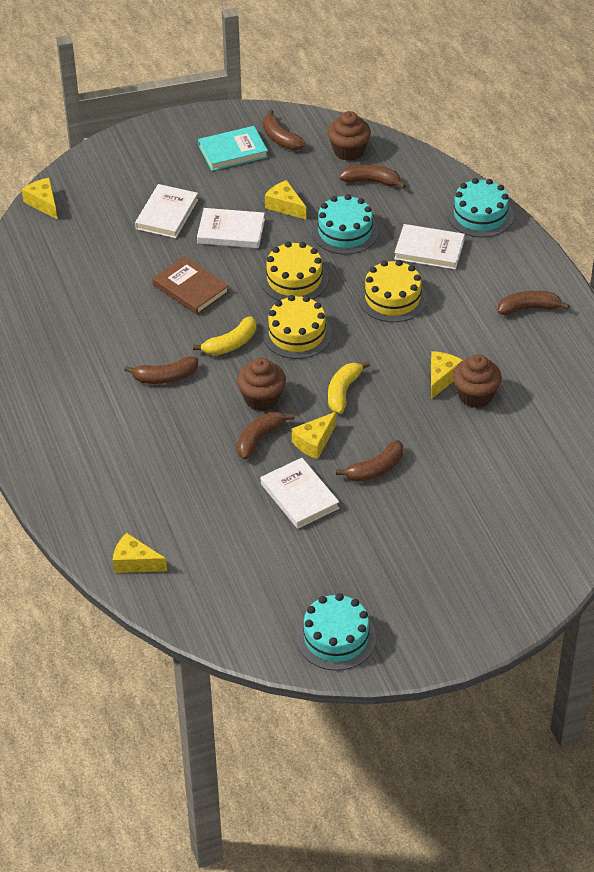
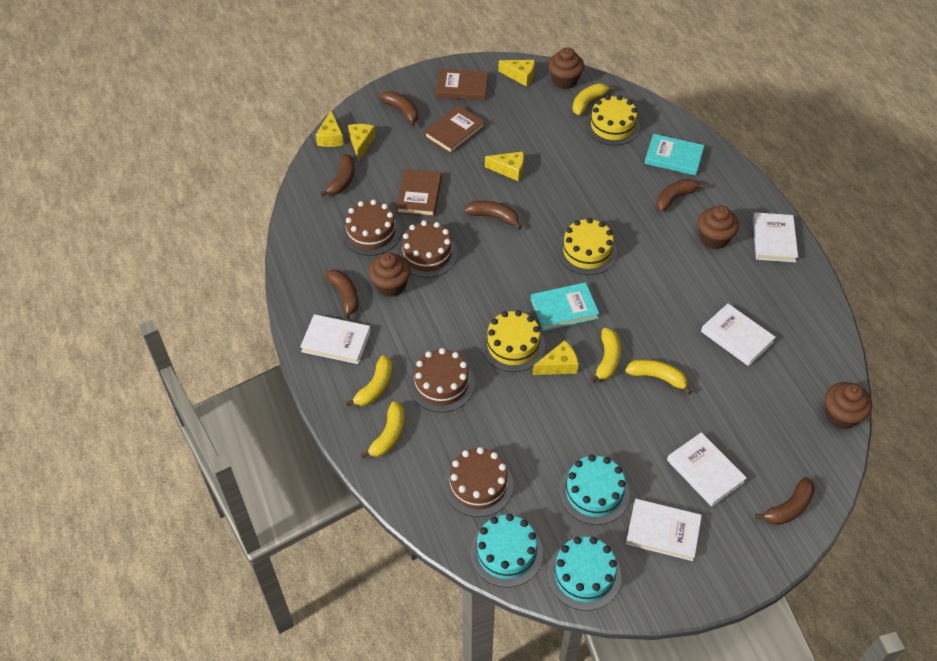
brown book: 1 -> 3
brown cake: 0 -> 4
brown cupcake: 3 -> 4
turquoise book: 1 -> 2
white book: 4 -> 5
yellow banana: 2 -> 5

